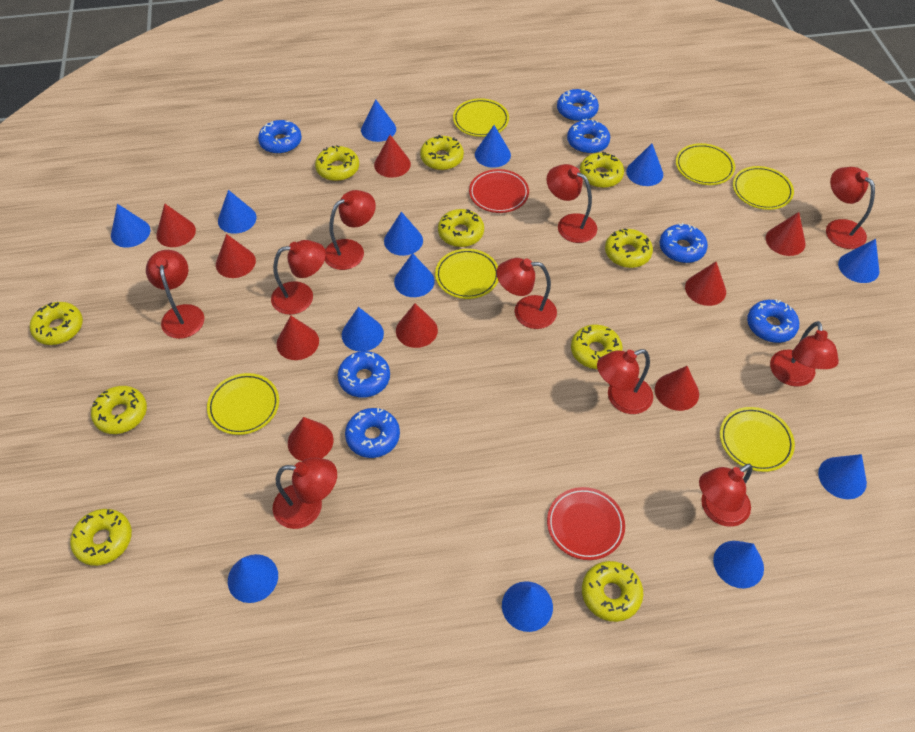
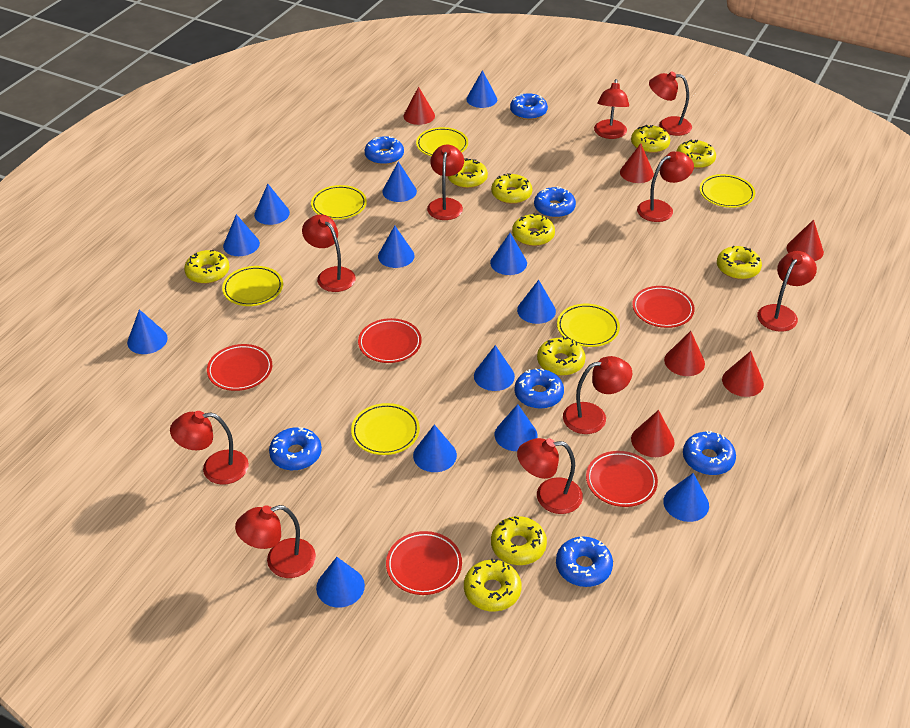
red cone: 9 -> 6
red plate: 2 -> 5

